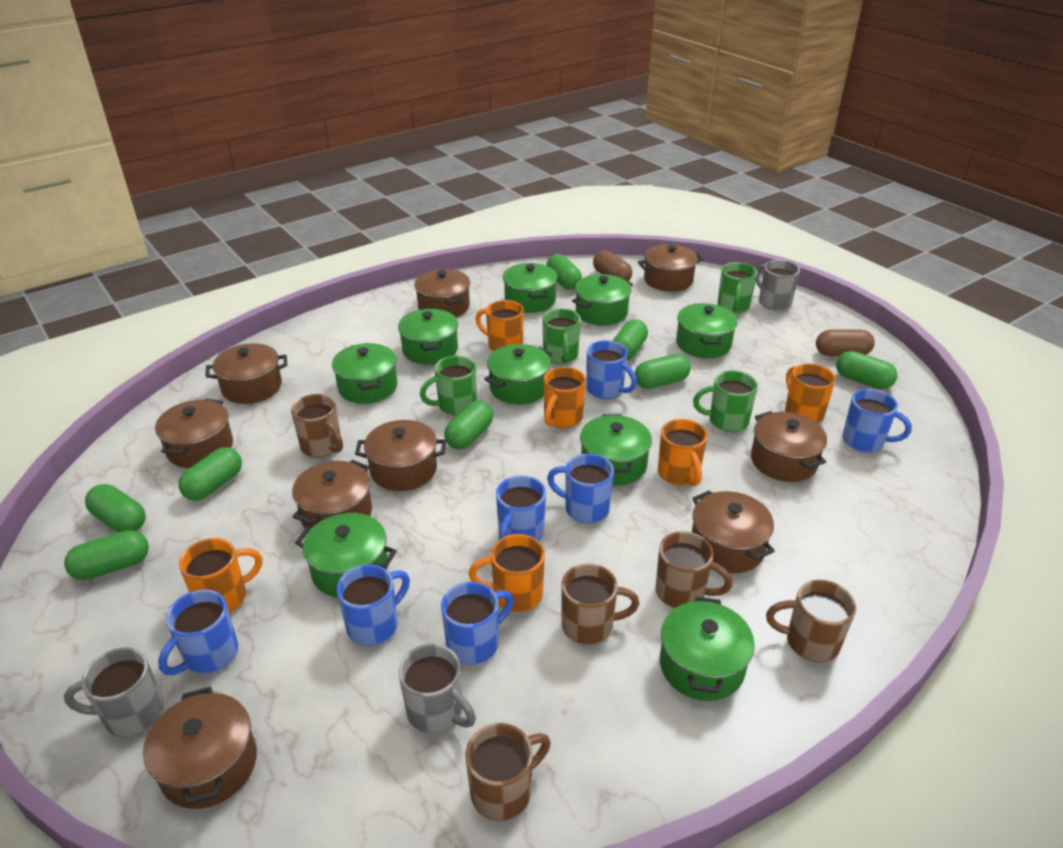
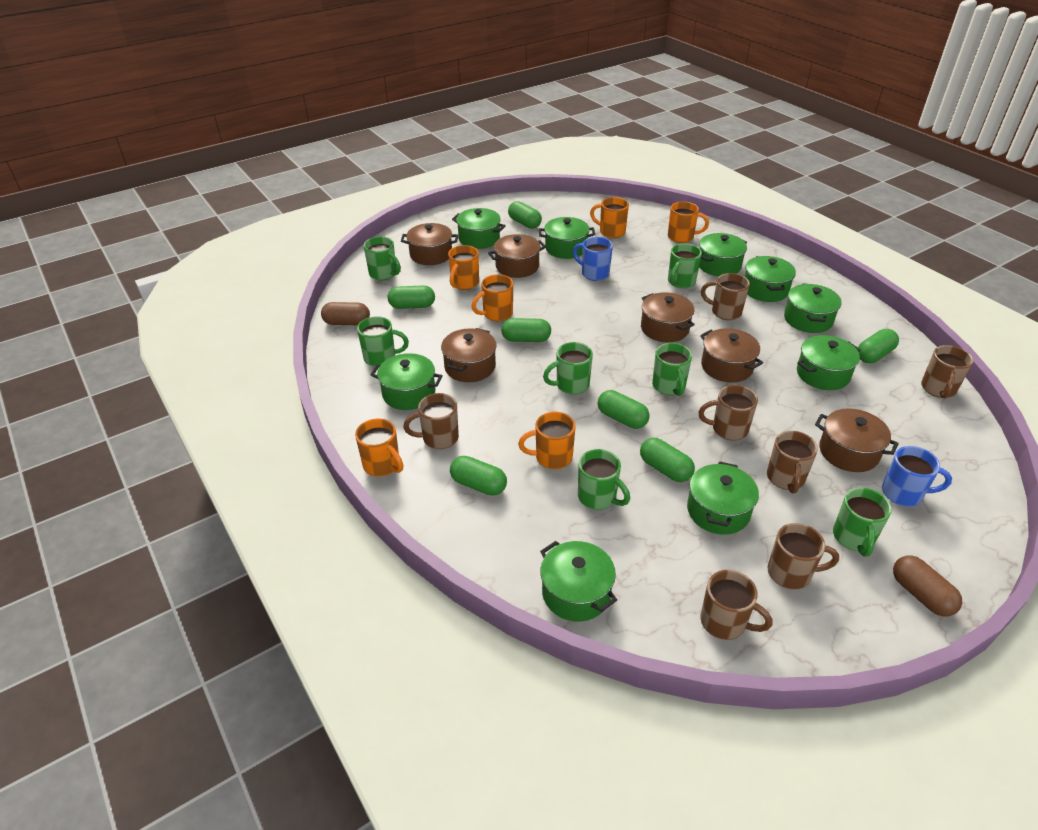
blue mug: 7 -> 2
brown mug: 5 -> 7
brown pot: 9 -> 6
green capsule: 8 -> 7
green mug: 4 -> 7
grey mug: 3 -> 0

